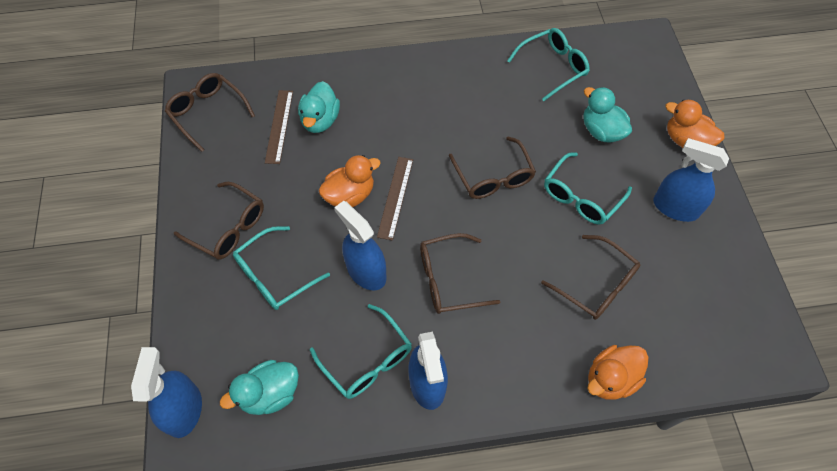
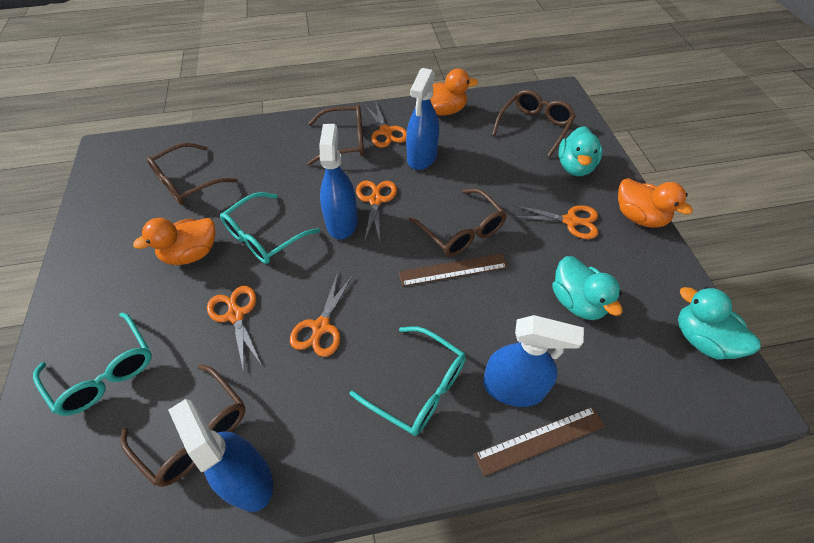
orange scissors: 0 -> 5
turquoise glasses: 4 -> 3

